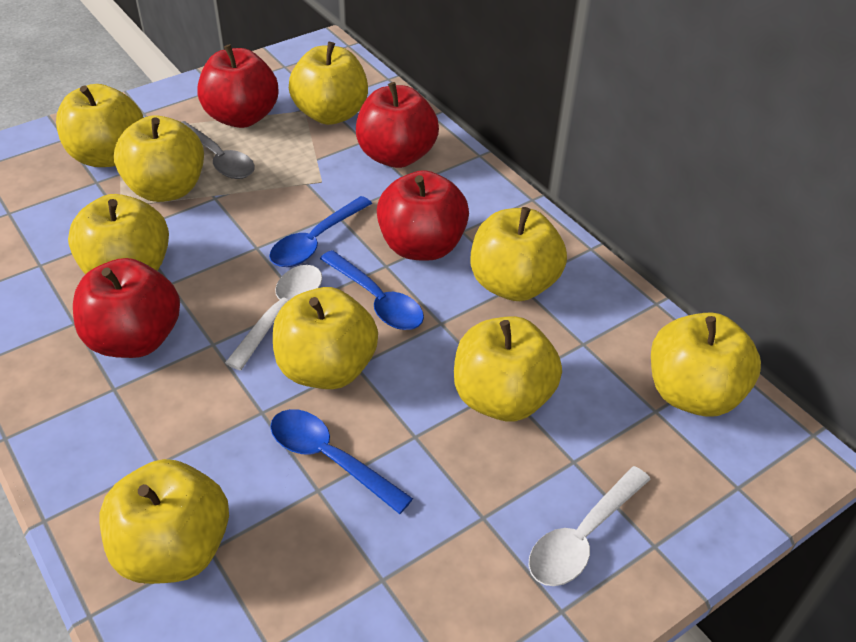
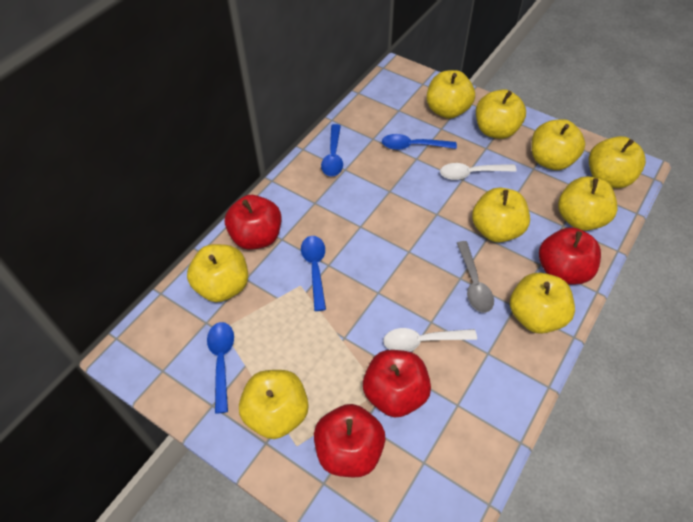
blue spoon: 3 -> 4

